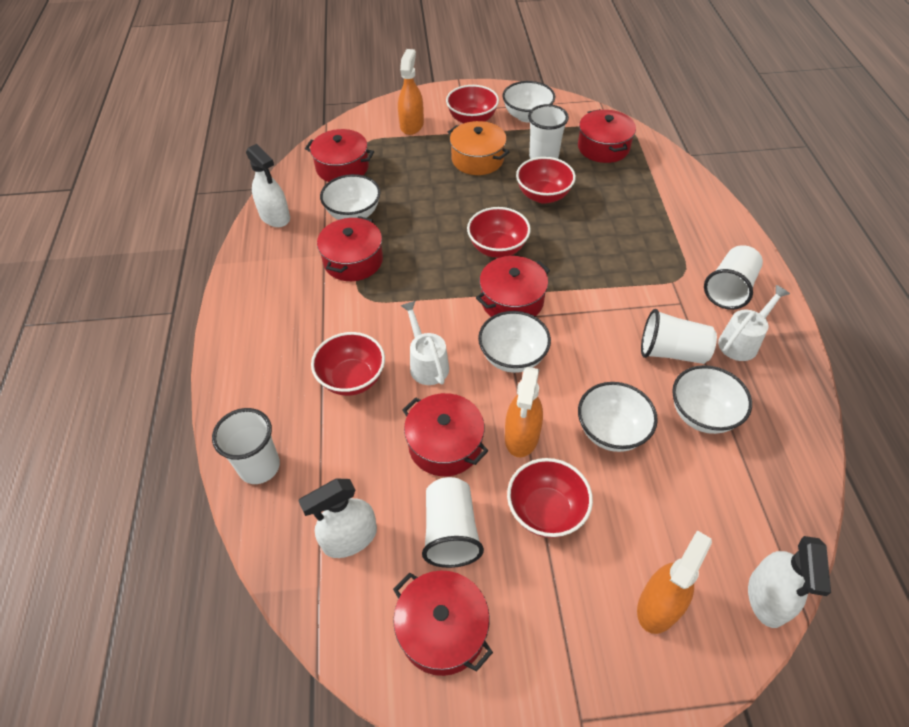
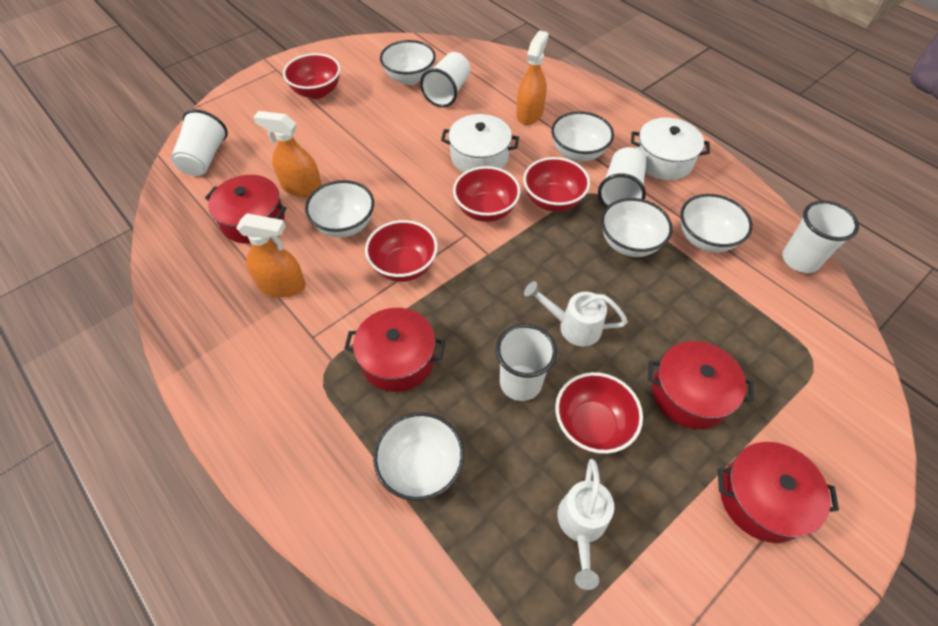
orange pot: 1 -> 0
red pot: 6 -> 4
white bowl: 5 -> 6
white pot: 0 -> 2
white spray bottle: 3 -> 0

